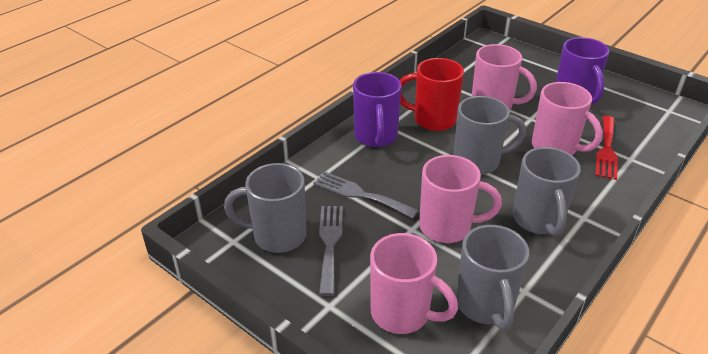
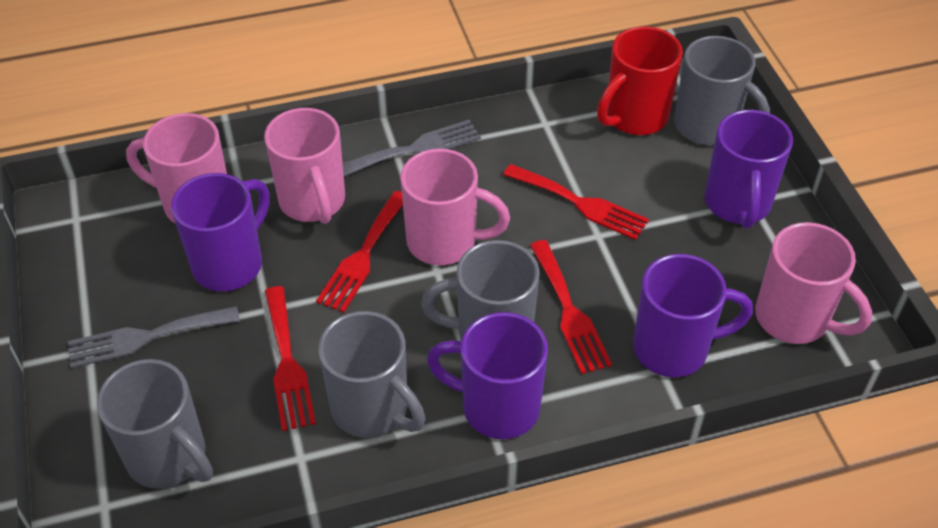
purple mug: 2 -> 4
red fork: 1 -> 4

